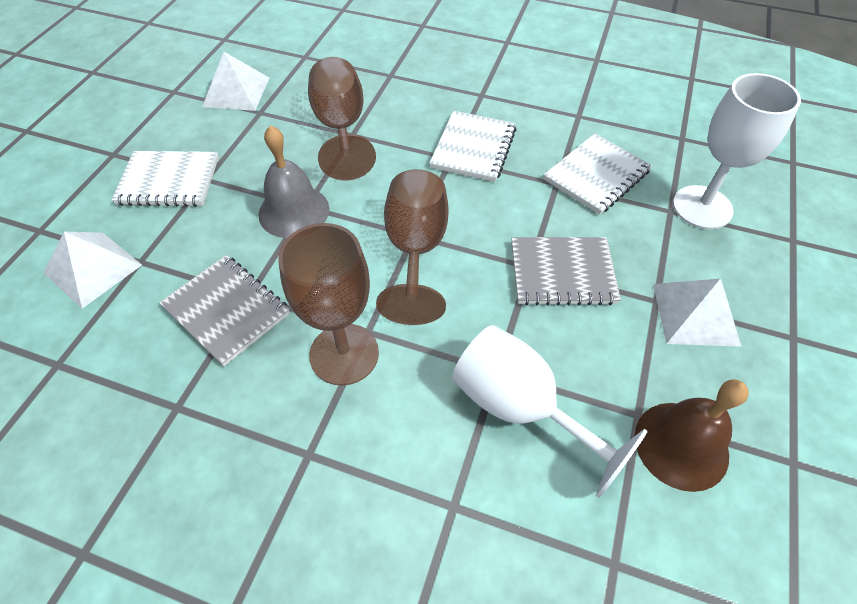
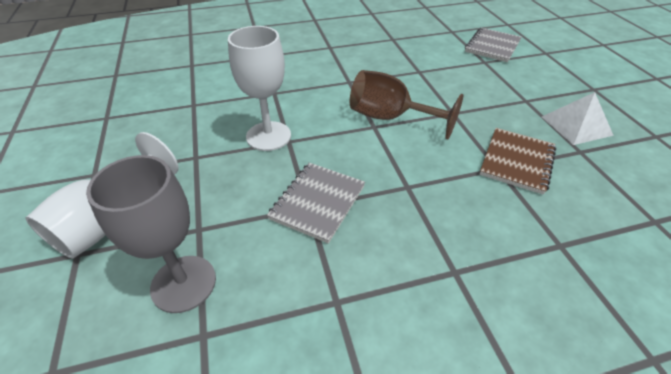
brown bell: 1 -> 0
brown goblet: 3 -> 1
brown notebook: 0 -> 1
grey bell: 1 -> 0
grey goblet: 0 -> 1
white notebook: 3 -> 0
white pyramid: 3 -> 1

